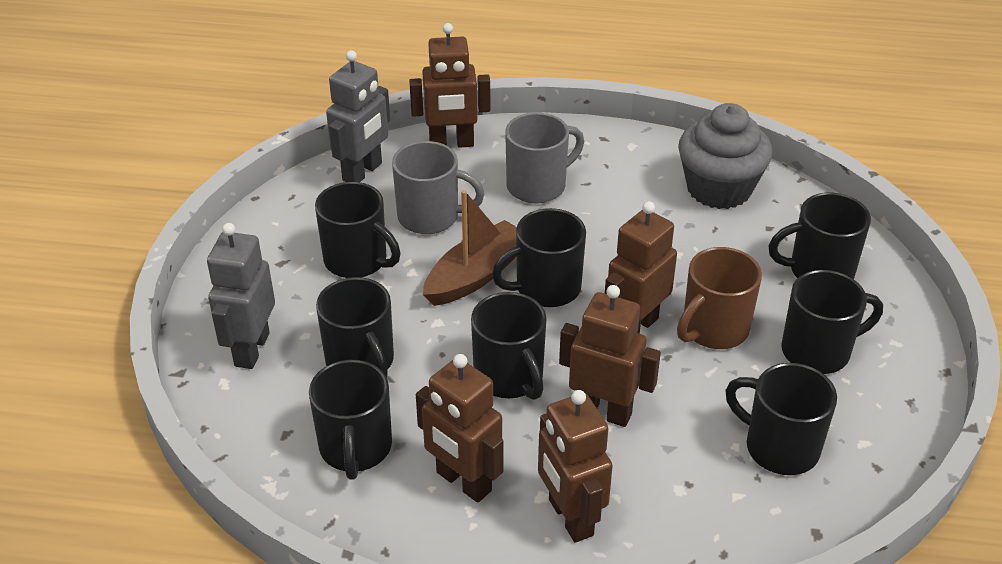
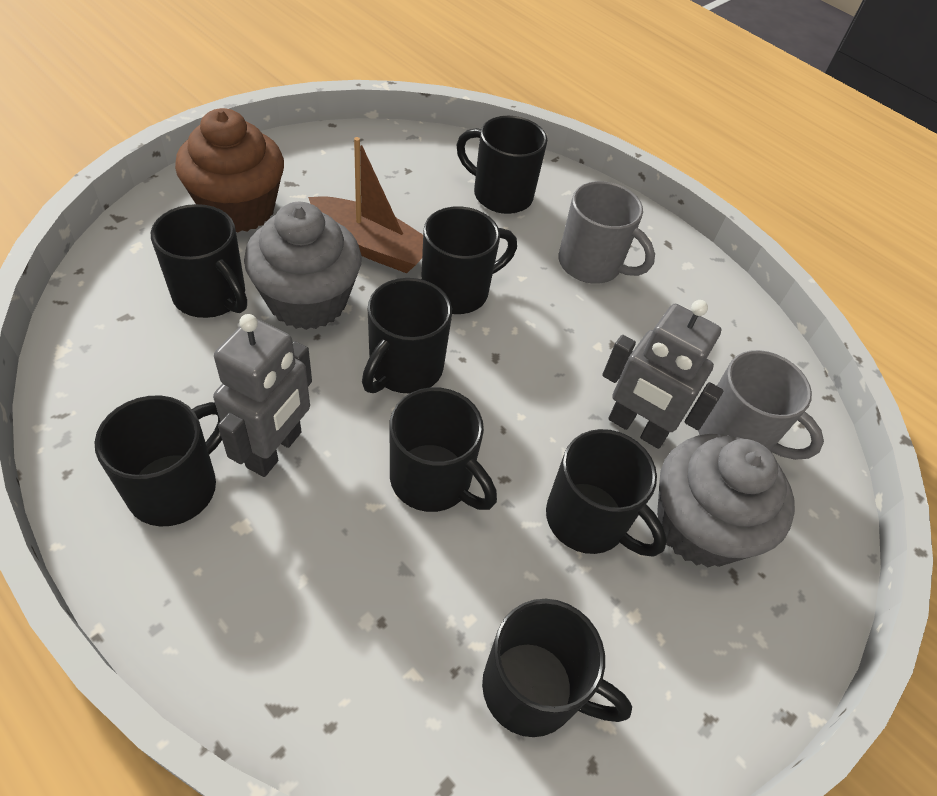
brown cupcake: 0 -> 1
brown mug: 1 -> 0
brown robot: 5 -> 0
grey cupcake: 1 -> 2

